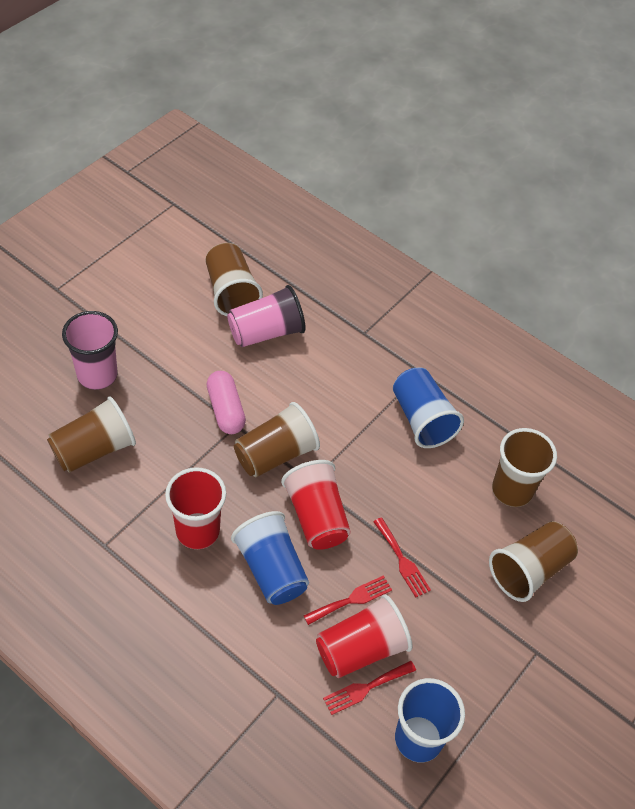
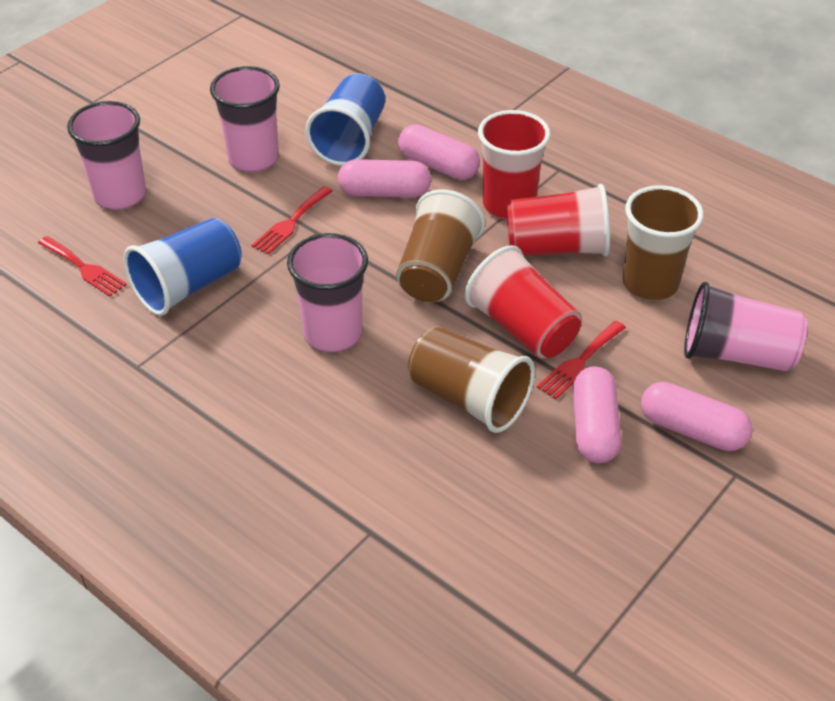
blue cup: 3 -> 2
brown cup: 5 -> 3
pink capsule: 1 -> 4
pink cup: 2 -> 4

